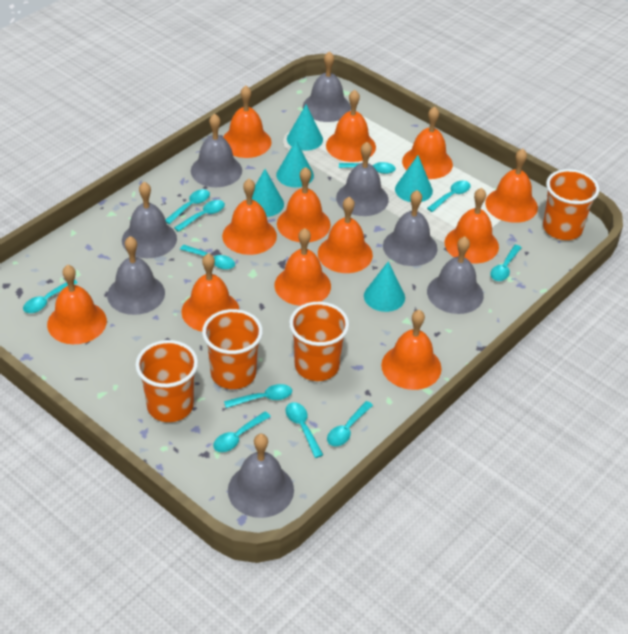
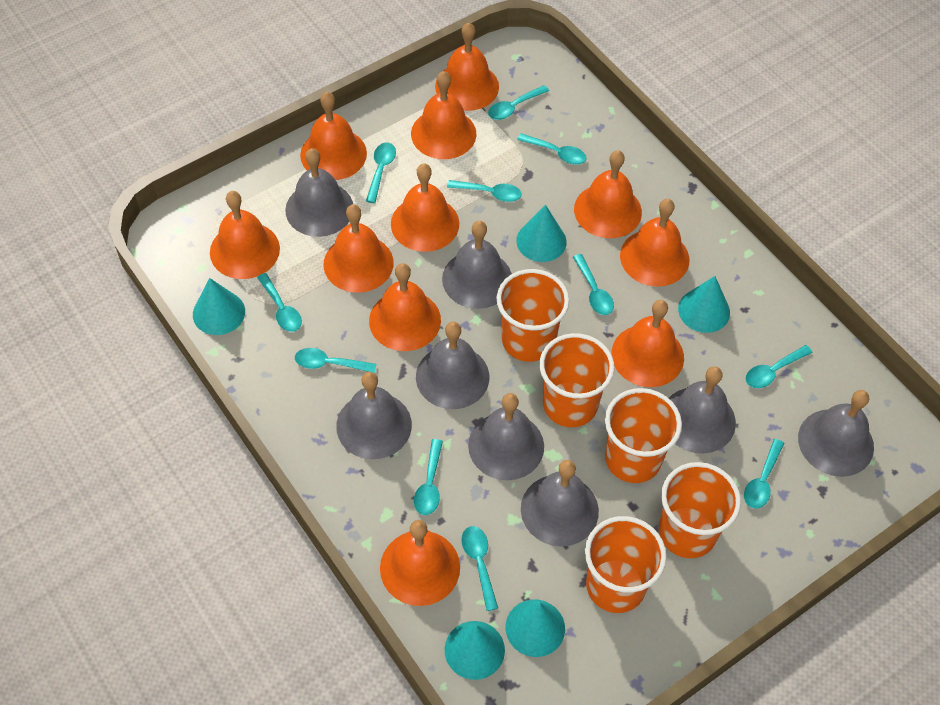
orange bell: 12 -> 11
orange cup: 4 -> 5

